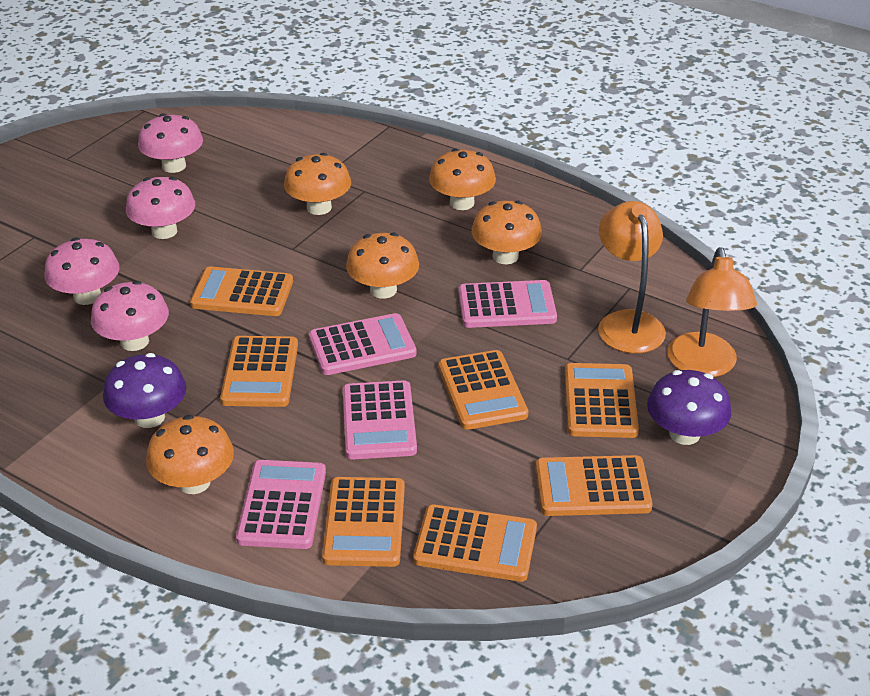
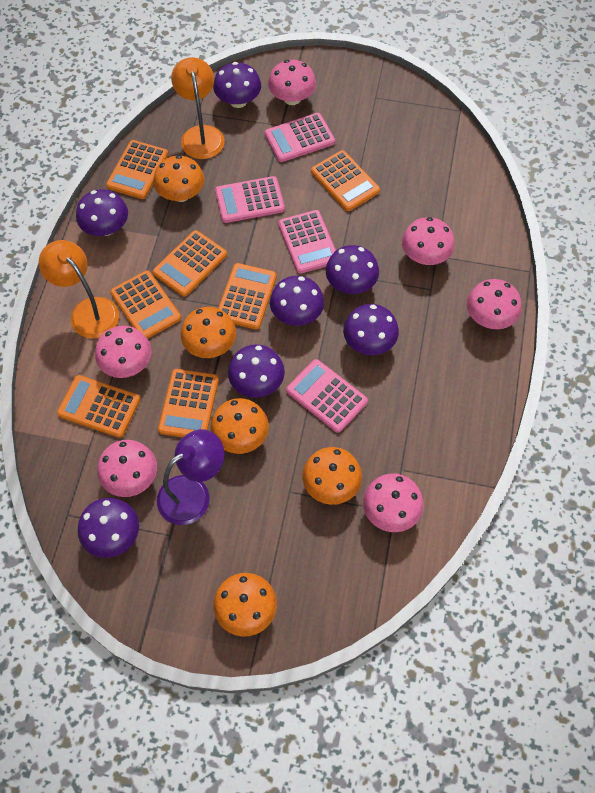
pink mushroom: 4 -> 6
purple lamp: 0 -> 1
purple mushroom: 2 -> 7

